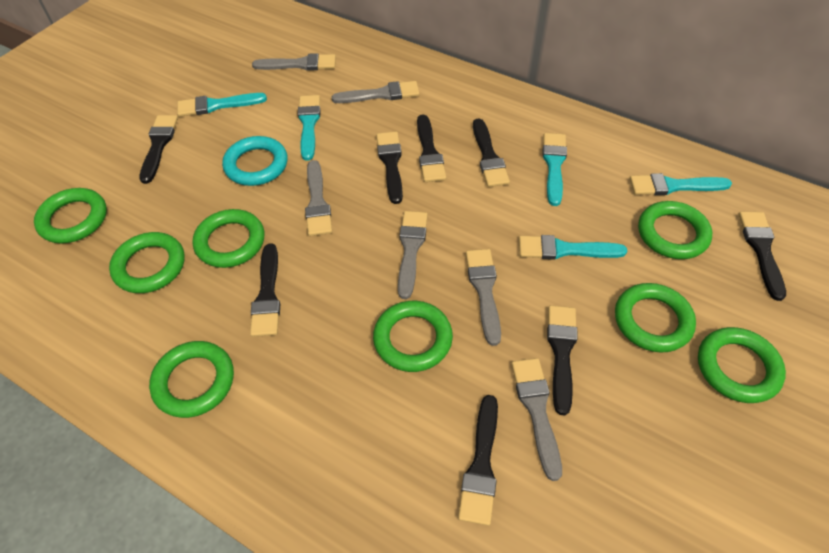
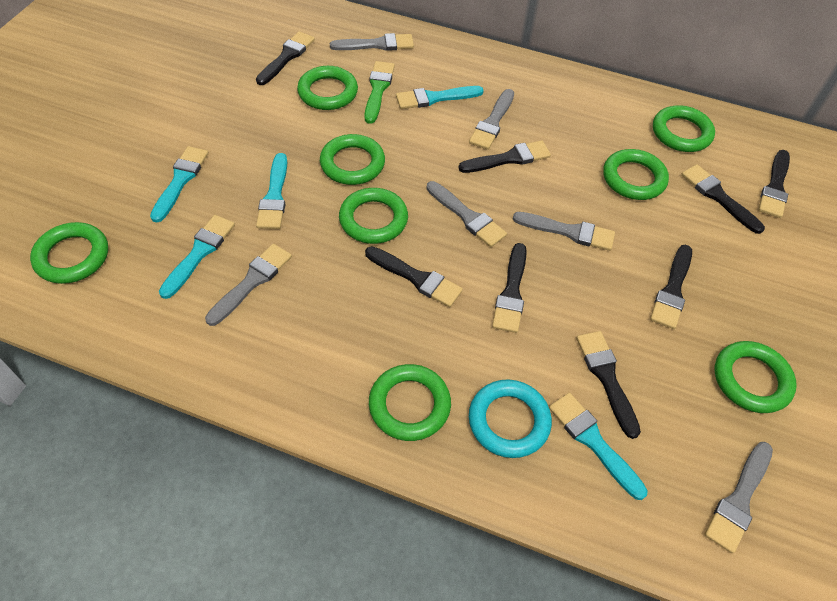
green brush: 0 -> 1

